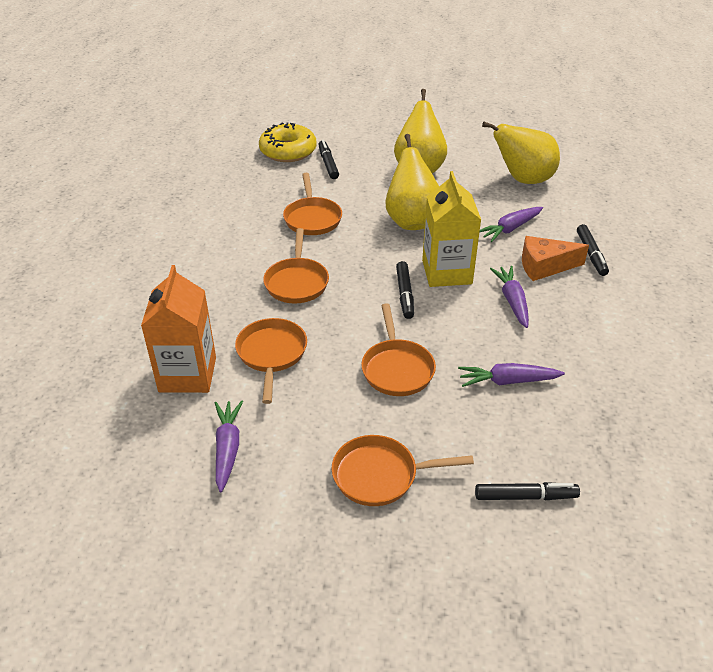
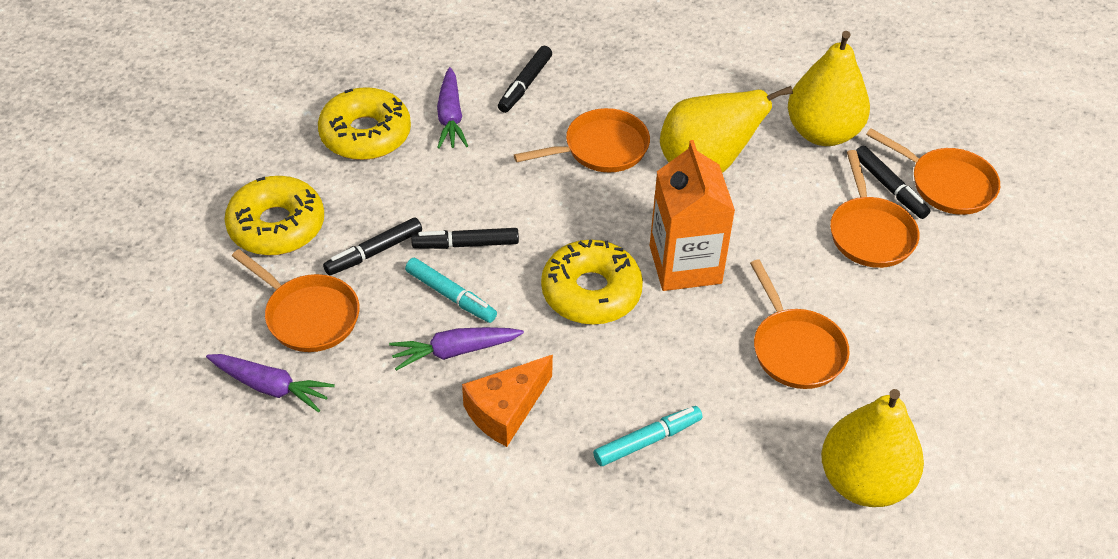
purple carrot: 4 -> 3
turquoise marker: 0 -> 2
yellow carton: 1 -> 0
yellow donut: 1 -> 3

